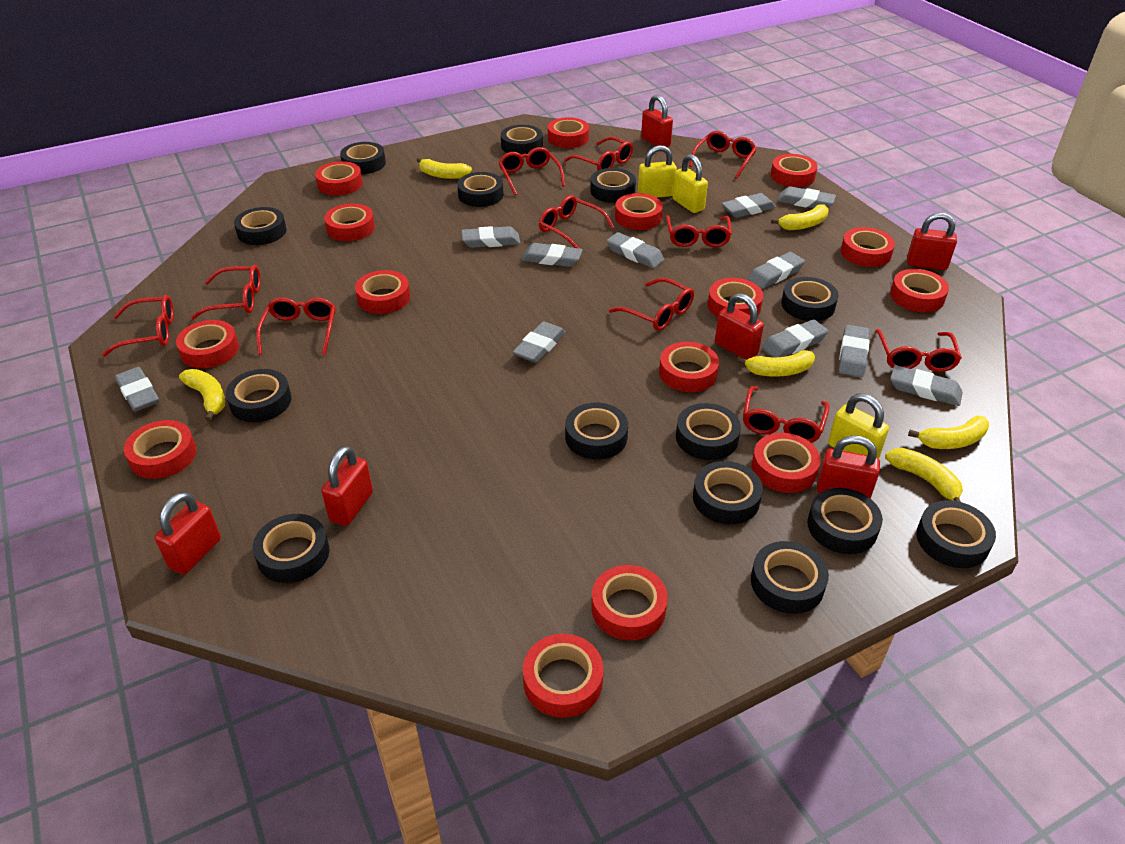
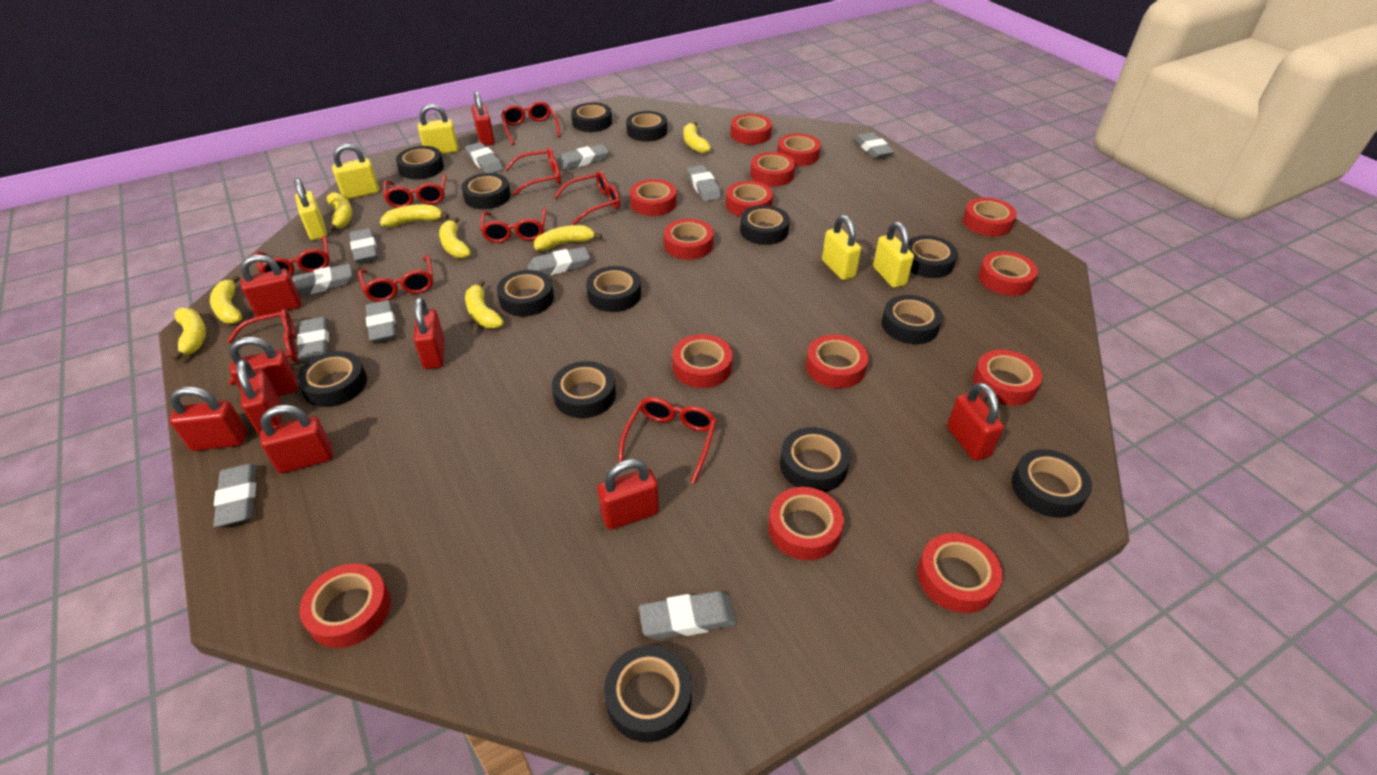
red glasses: 11 -> 9
red padlock: 6 -> 9
red tape: 15 -> 14
yellow banana: 6 -> 8
yellow padlock: 3 -> 5

